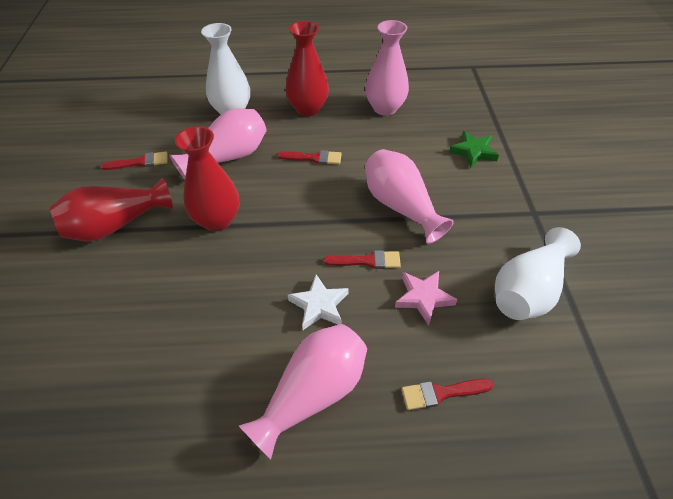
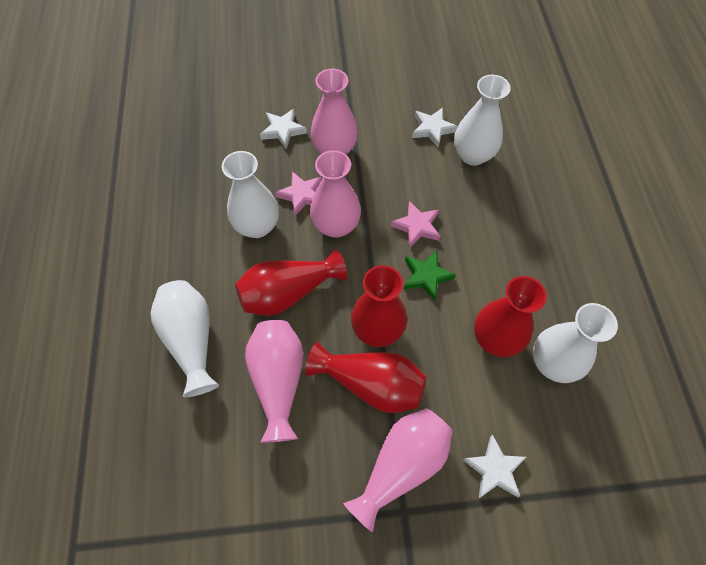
pink star: 1 -> 2
red brush: 4 -> 0
red vase: 3 -> 4
white star: 1 -> 3
white vase: 2 -> 4

